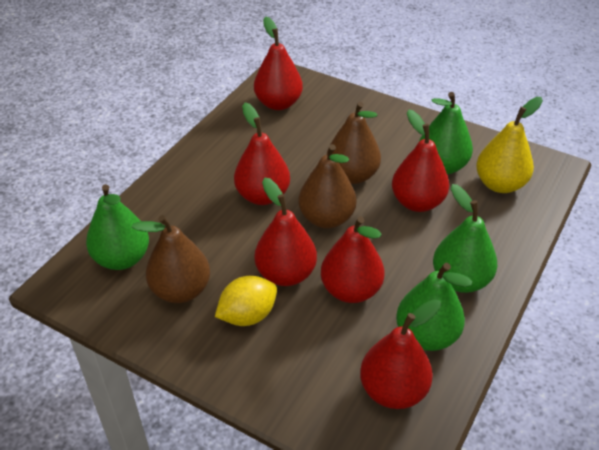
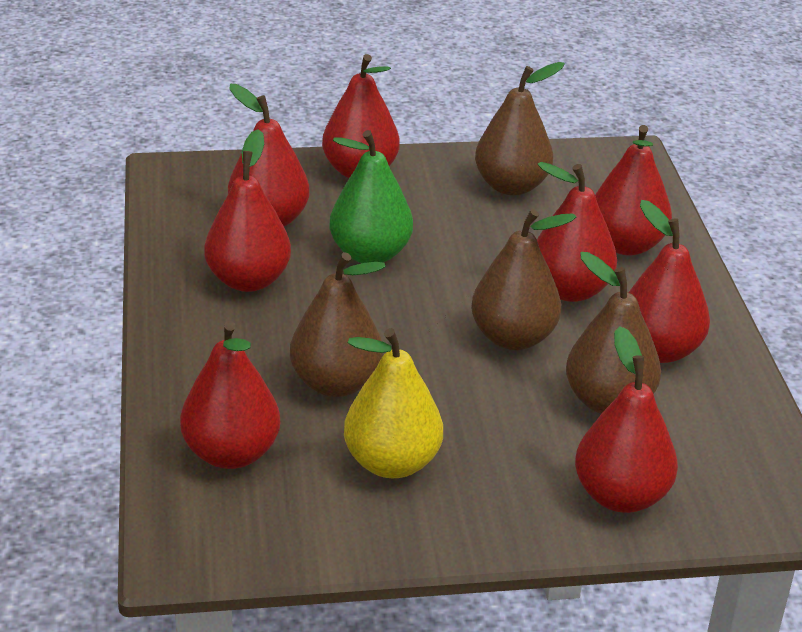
brown pear: 3 -> 4
green pear: 4 -> 1
red pear: 6 -> 8
yellow lemon: 1 -> 0

